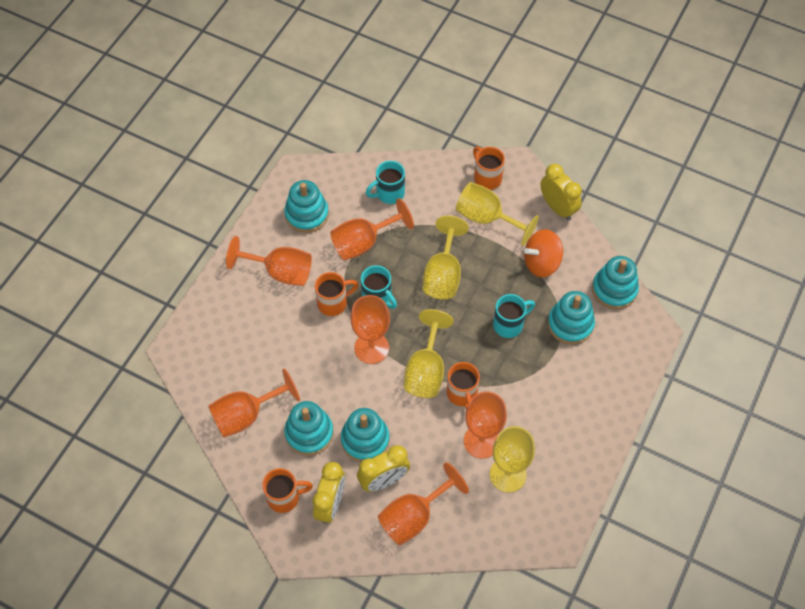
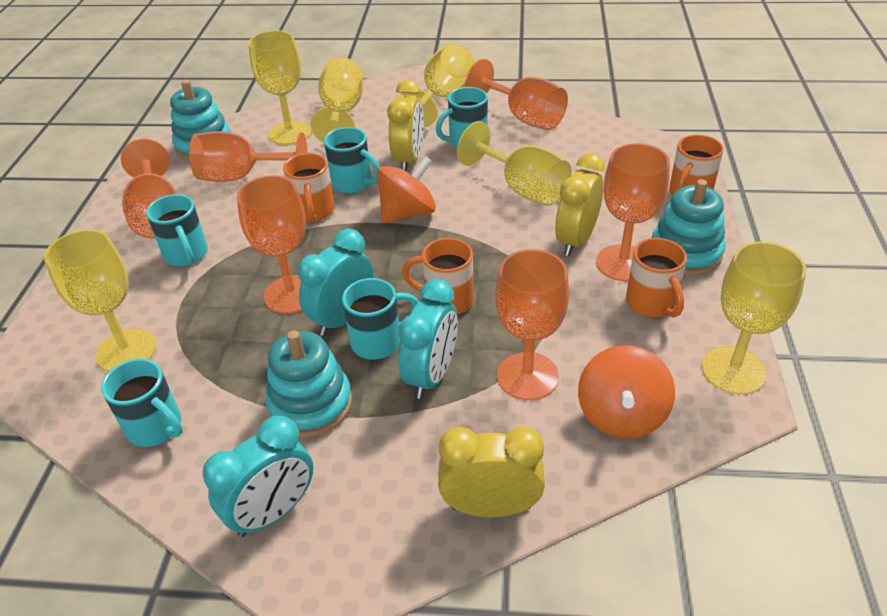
orange spinning top: 1 -> 2
turquoise clock: 0 -> 3
turquoise mug: 3 -> 5
turquoise stacking toy: 5 -> 3
yellow goblet: 4 -> 6

